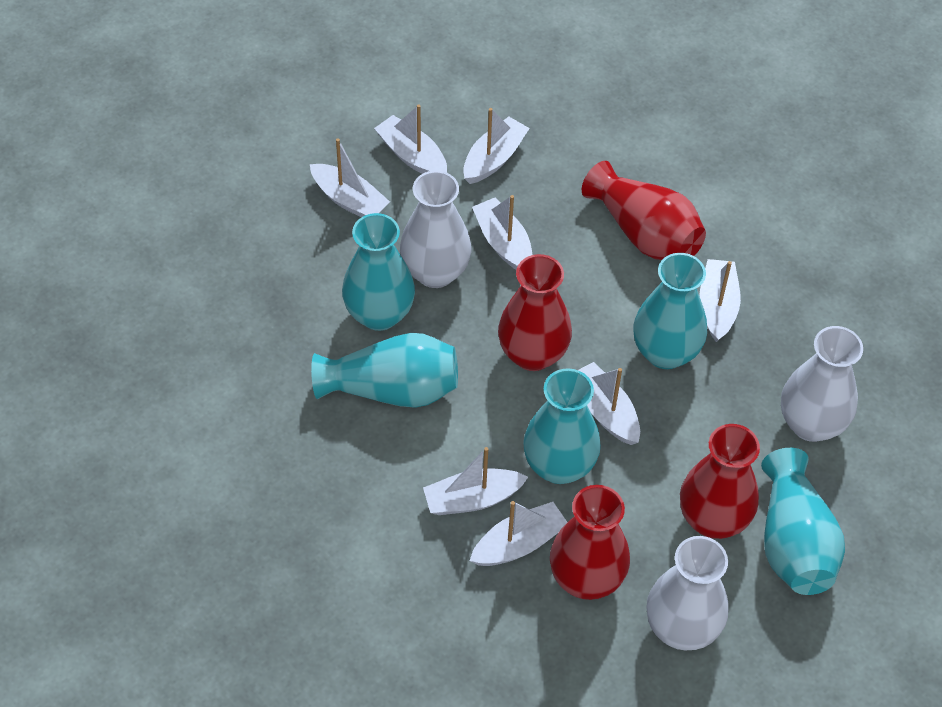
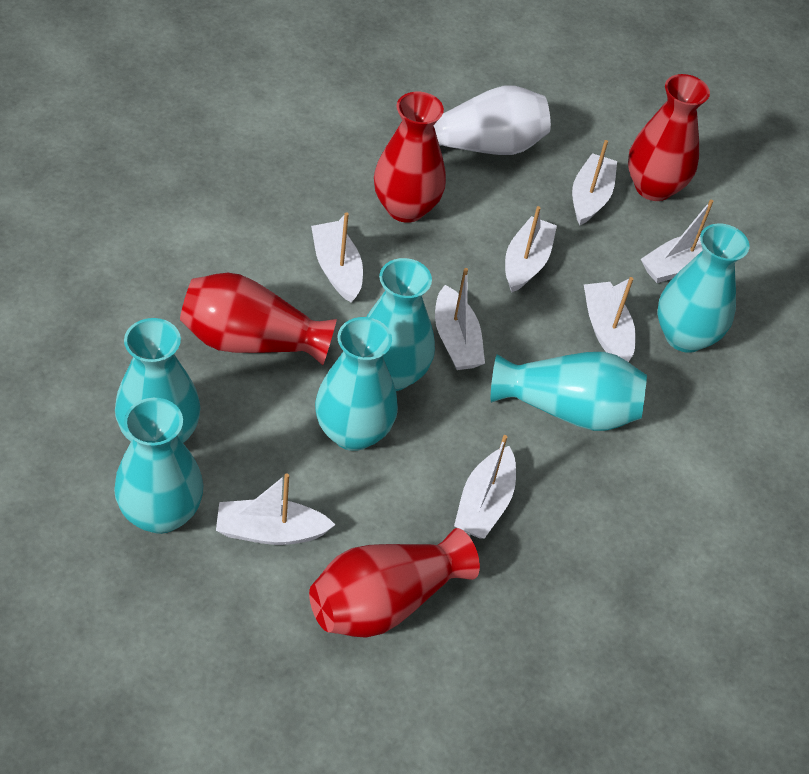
turquoise vase: 5 -> 6
white vase: 3 -> 1

